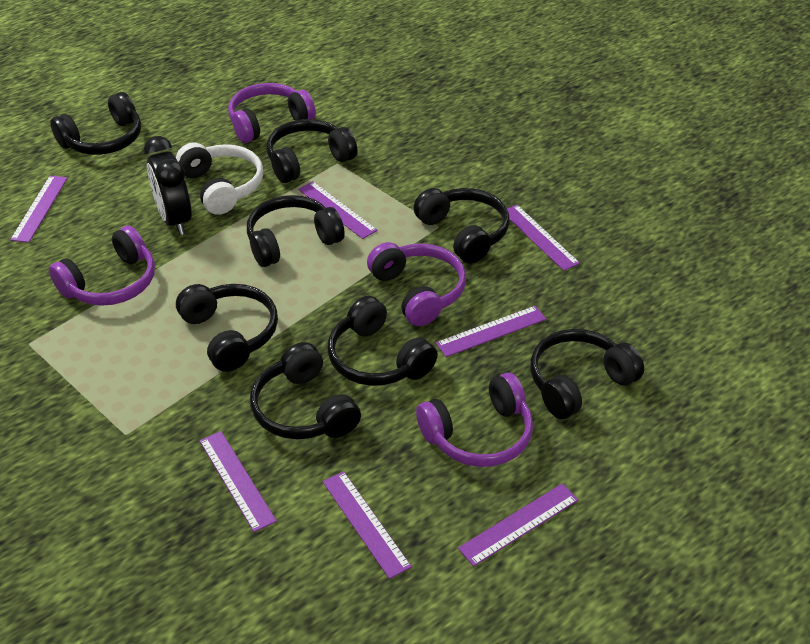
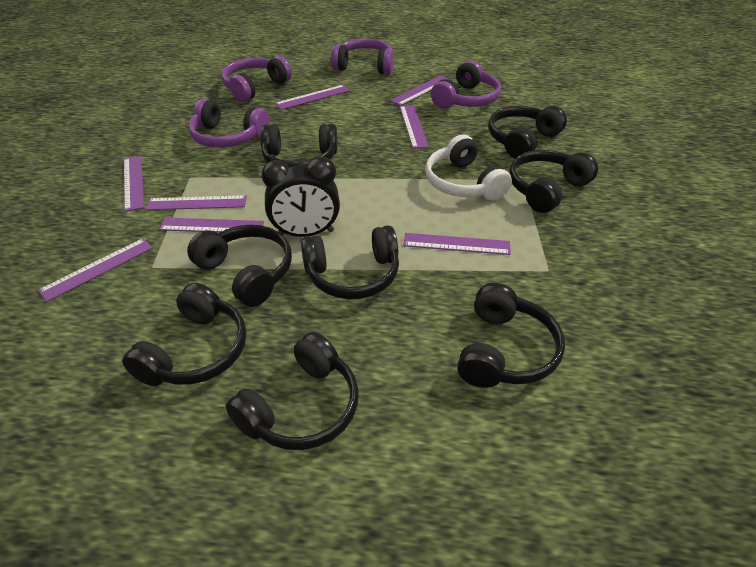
purple ruler: 7 -> 8

